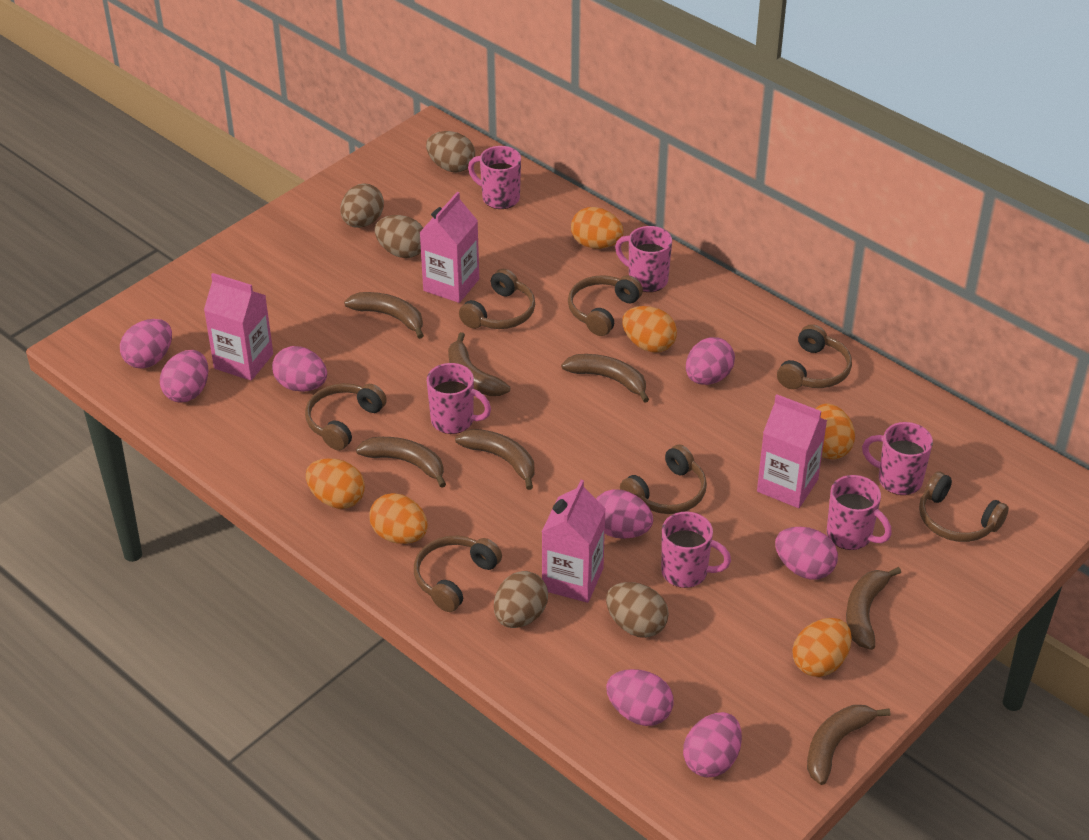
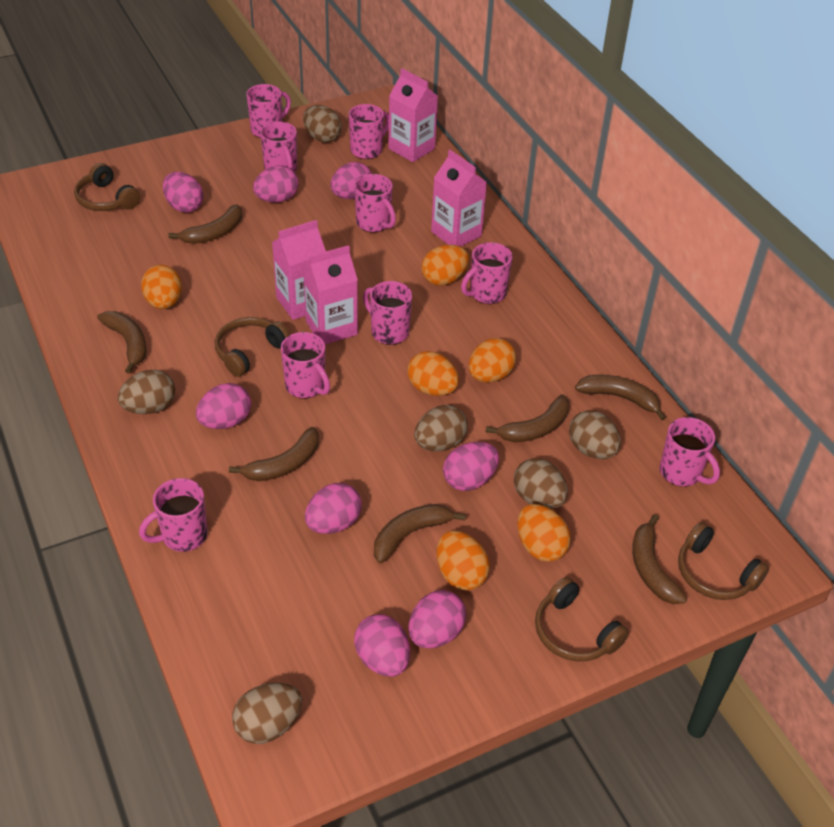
brown egg: 5 -> 6
brown headphones: 7 -> 4
pink mug: 6 -> 9

